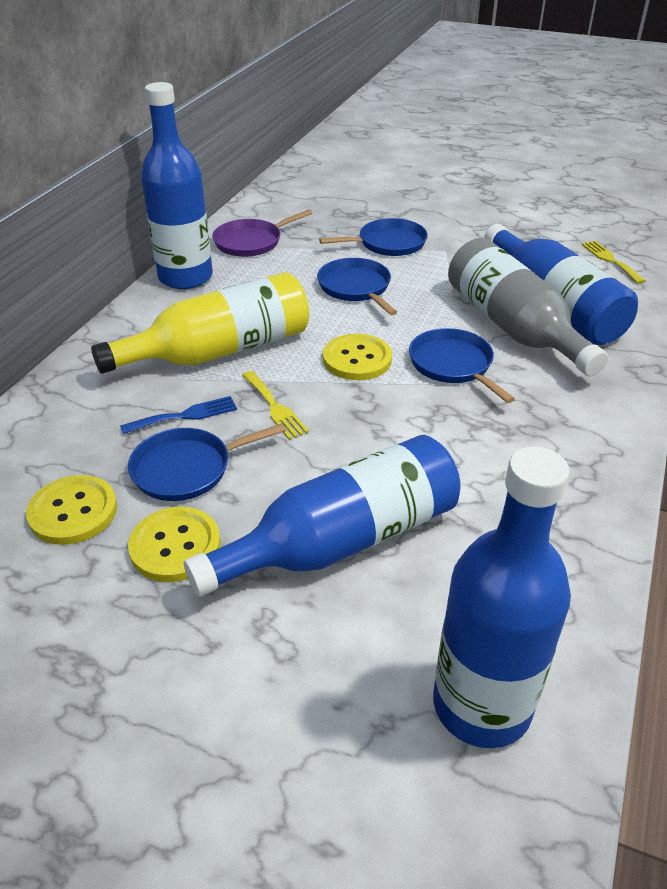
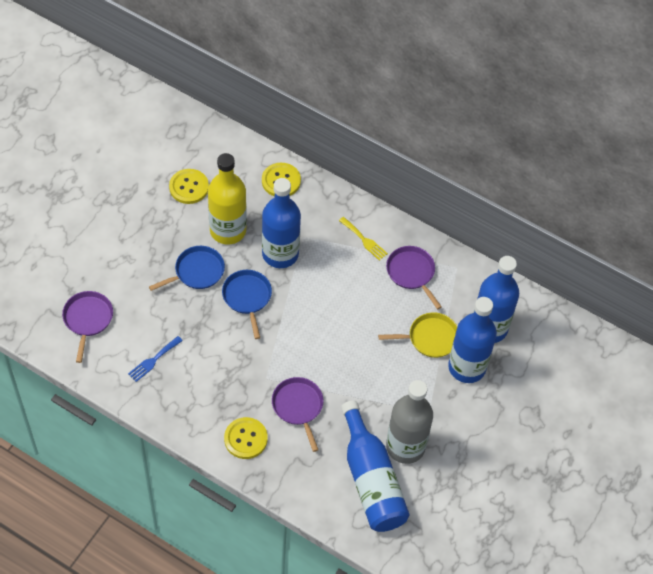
blue pan: 4 -> 2
purple pan: 1 -> 3
yellow fork: 2 -> 1
yellow pan: 0 -> 1

